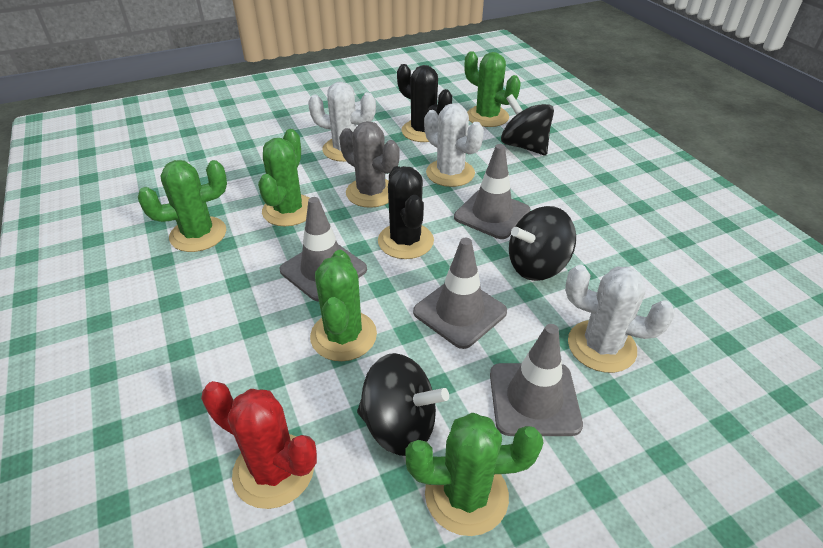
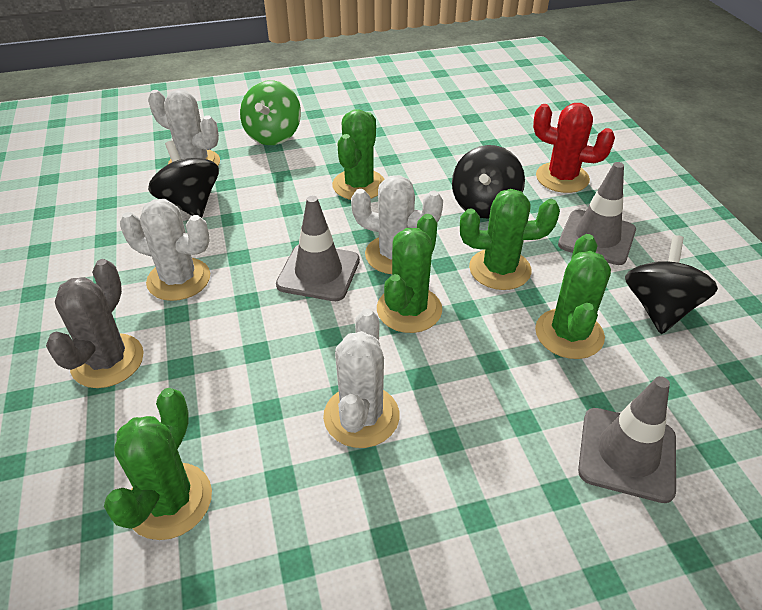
black cactus: 2 -> 0
green spinning top: 0 -> 1
grey traffic cone: 4 -> 3
white cactus: 3 -> 4

